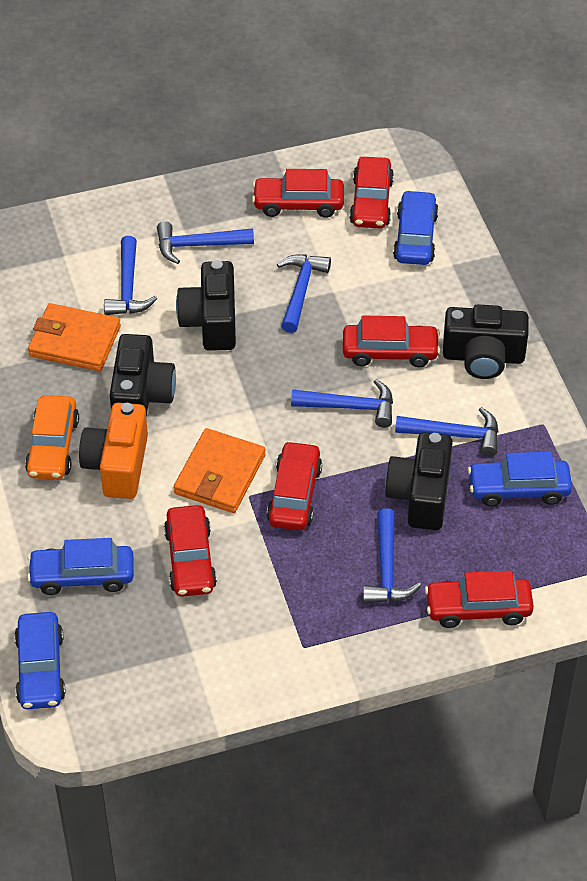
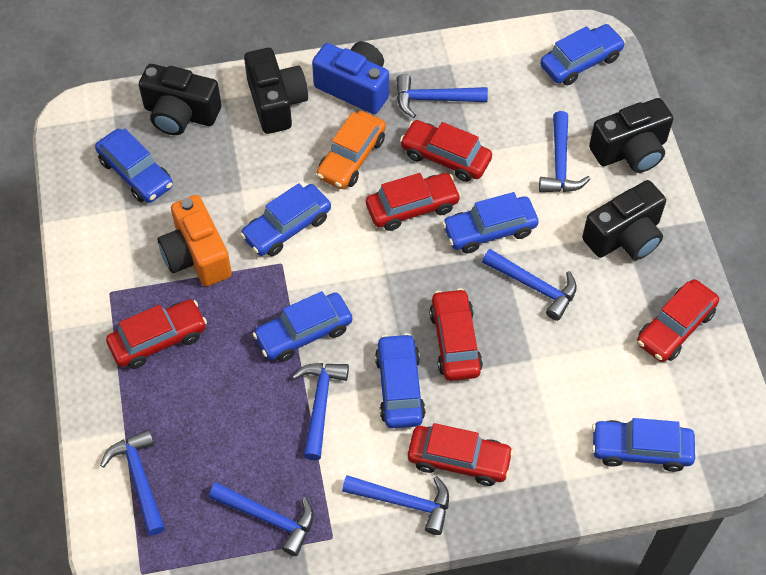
blue camera: 0 -> 1
blue car: 4 -> 7
blue hammer: 6 -> 7
orange wallet: 2 -> 0

